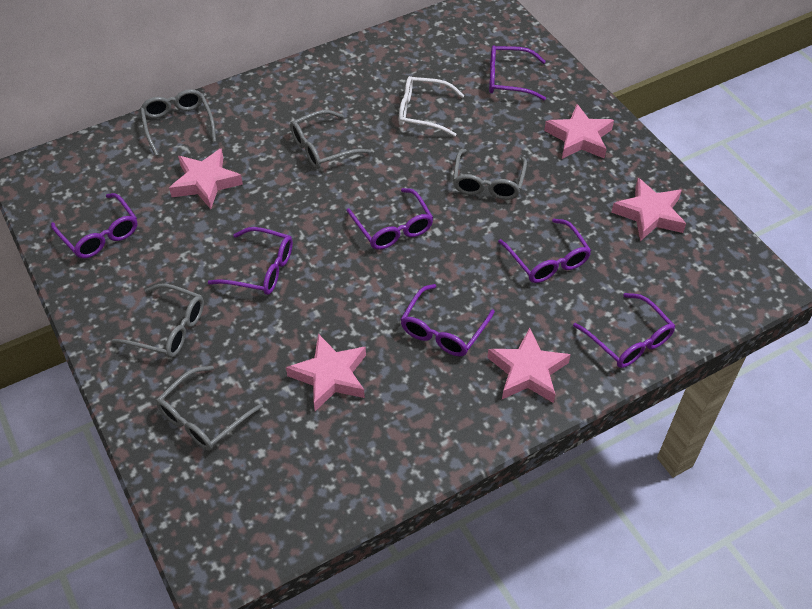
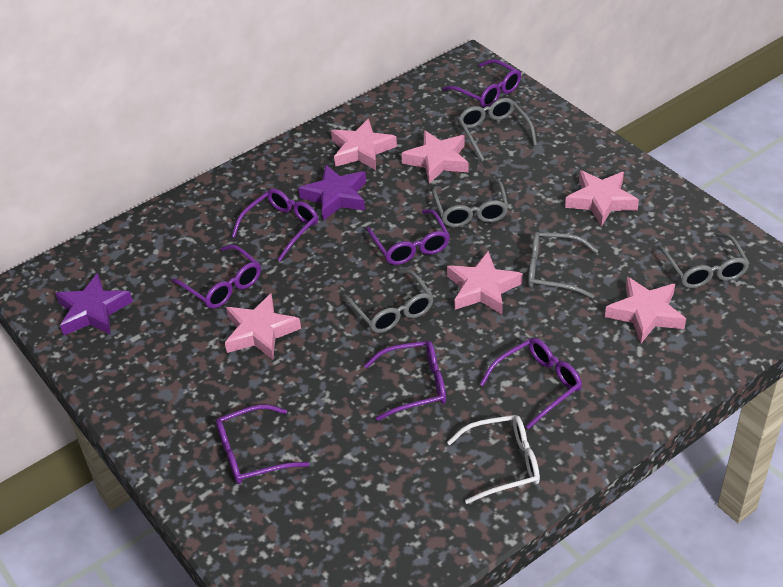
pink star: 5 -> 6
purple star: 0 -> 2

